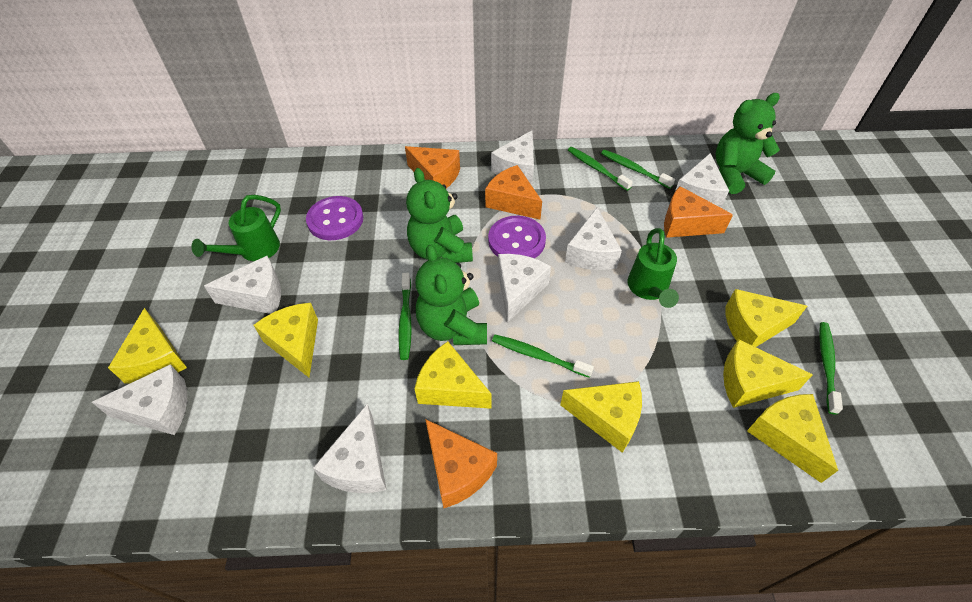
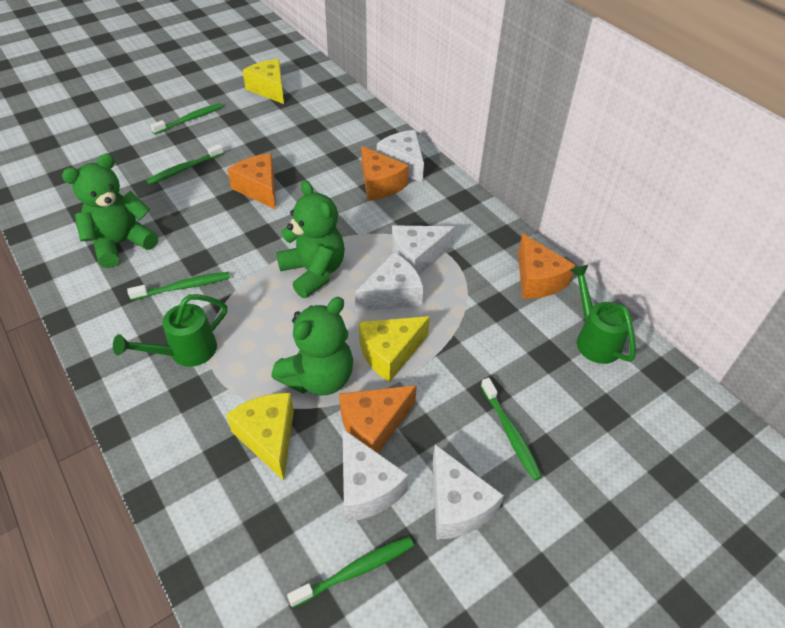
purple button: 2 -> 0
white cheese: 7 -> 5
yellow cheese: 7 -> 3

